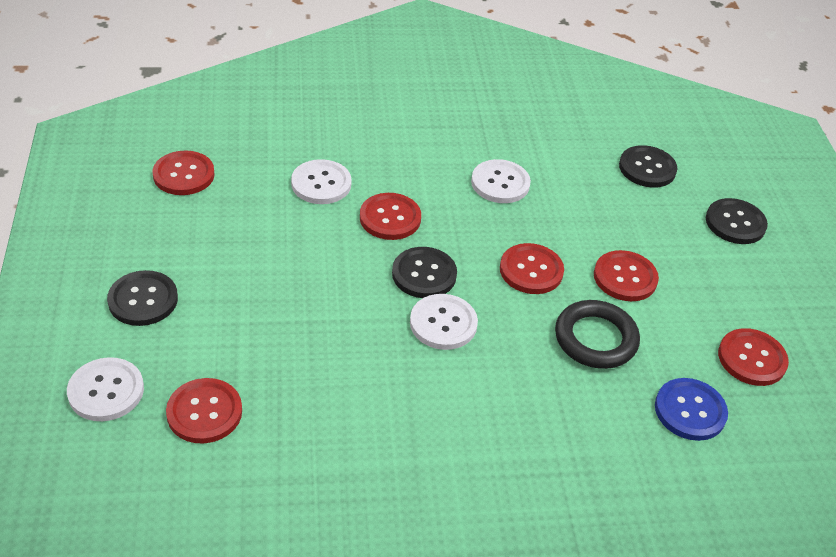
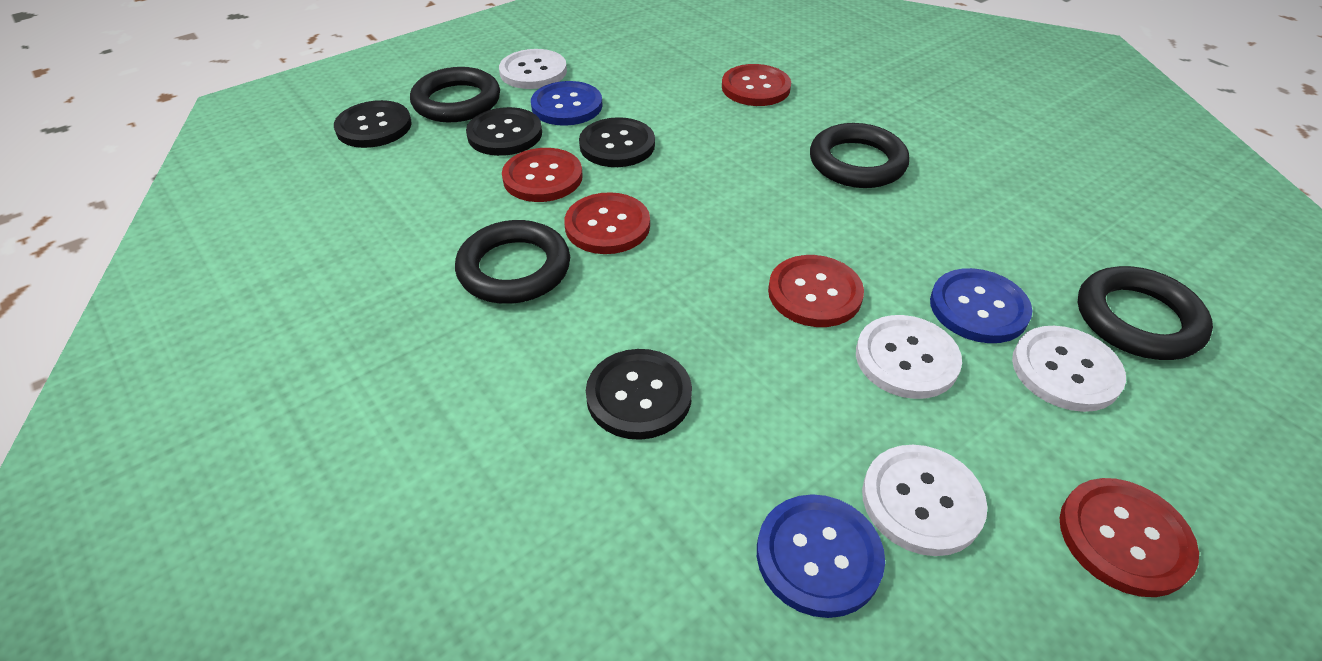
black ring: 1 -> 4
blue button: 1 -> 3
red button: 6 -> 5

